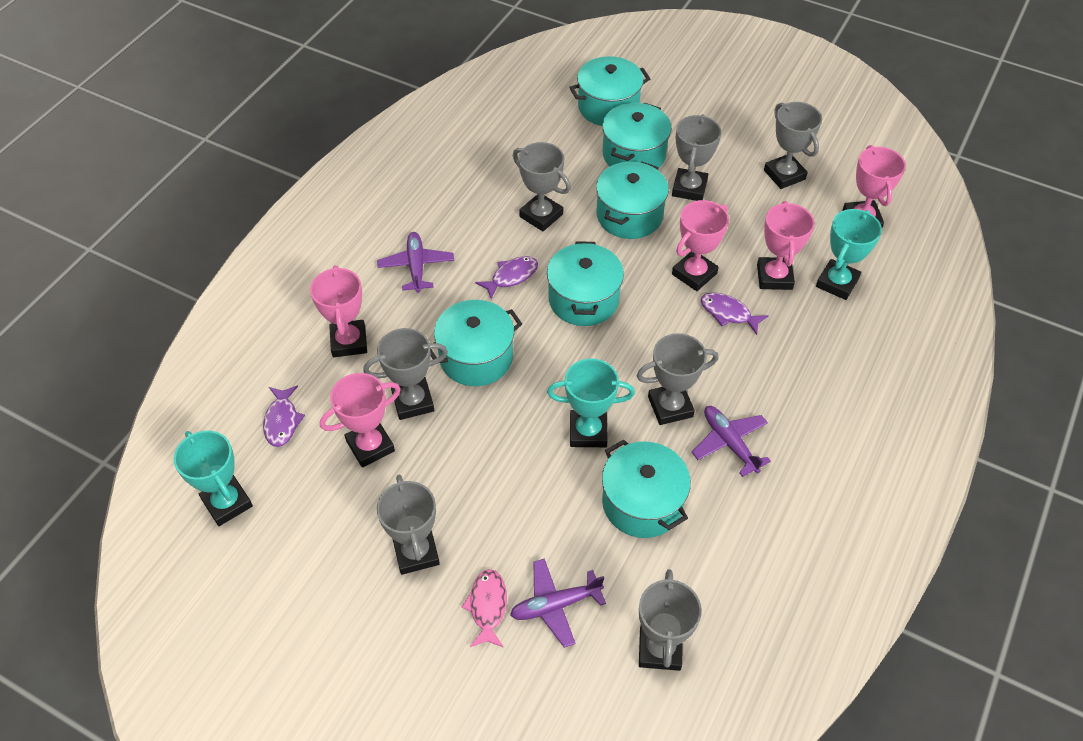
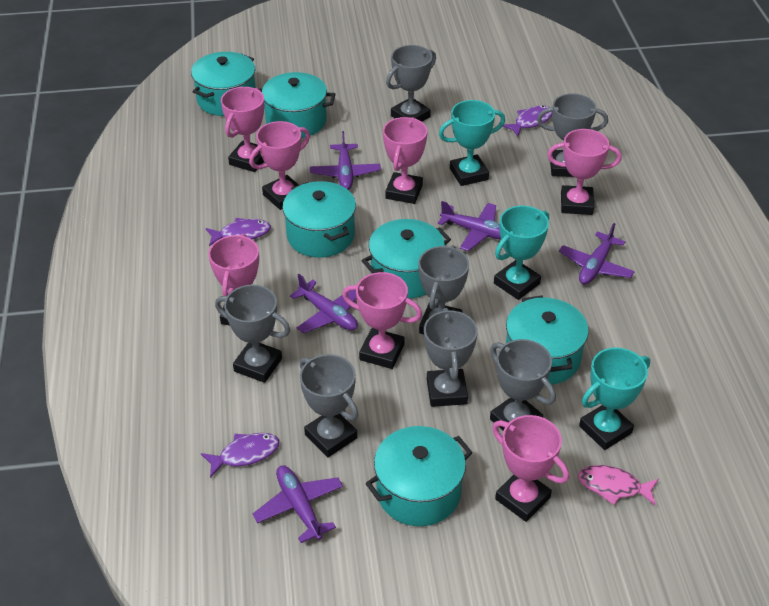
pink trophy: 5 -> 7
purple plane: 3 -> 5

